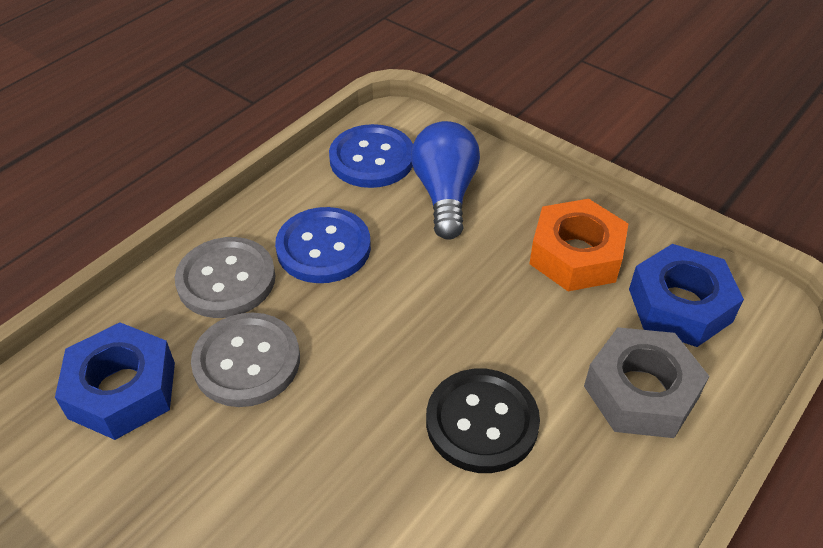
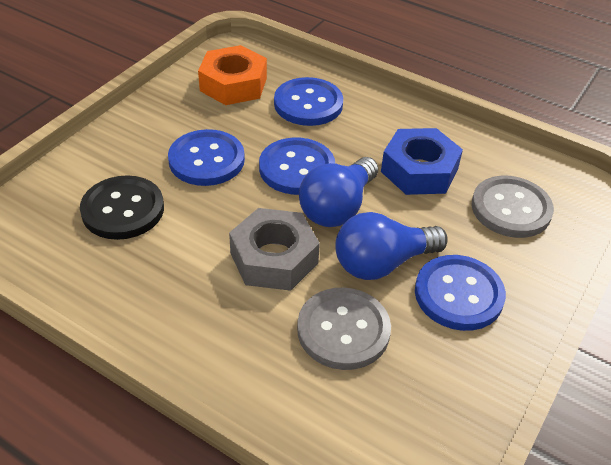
blue button: 2 -> 4
blue light bulb: 1 -> 2
blue nut: 2 -> 1

